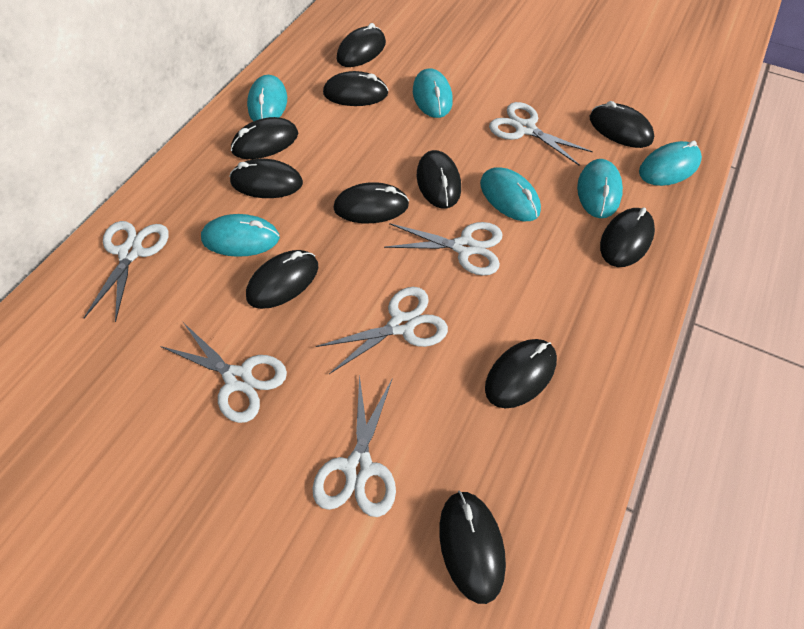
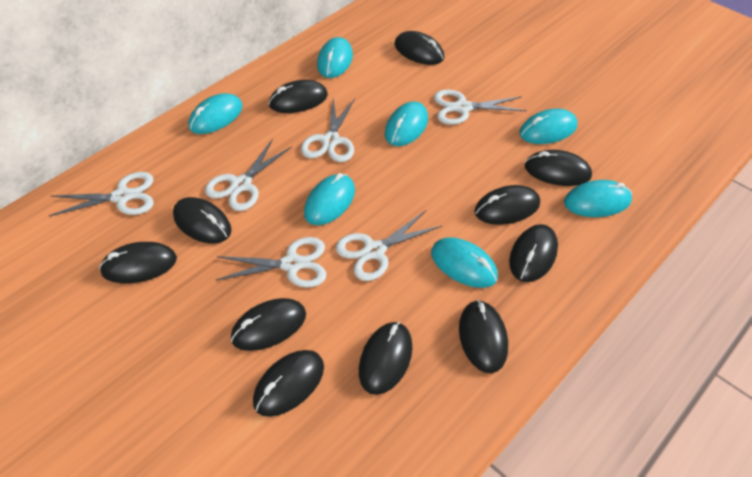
turquoise mouse: 6 -> 7

